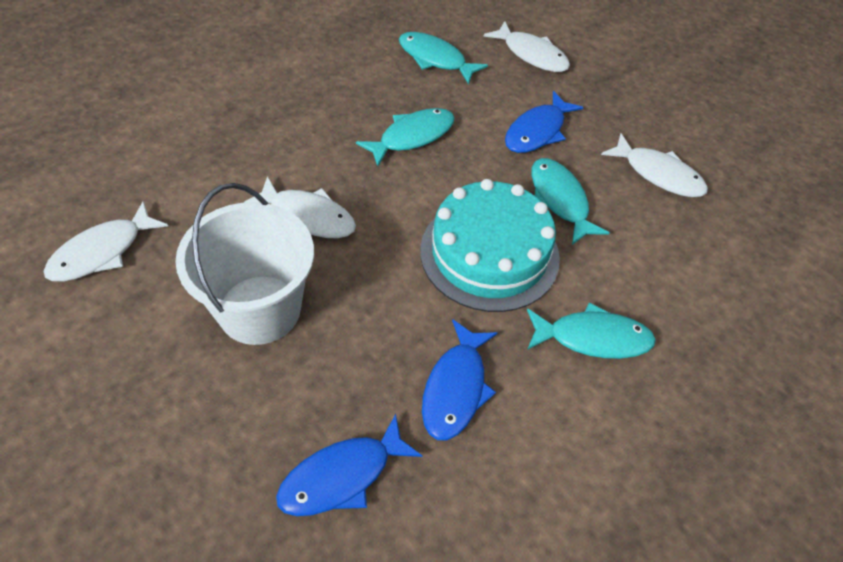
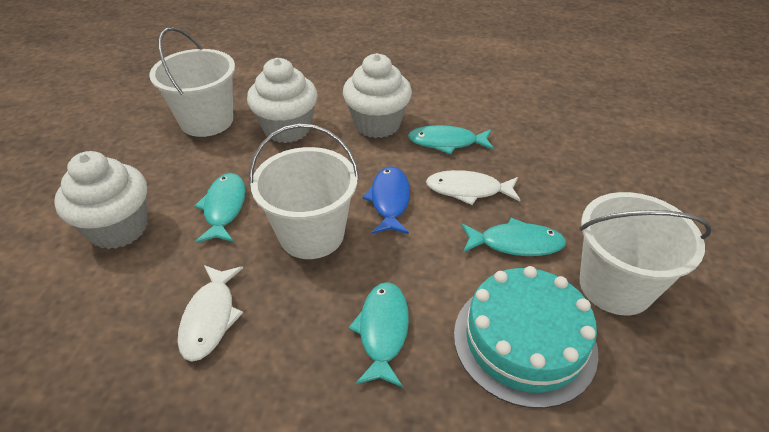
blue fish: 3 -> 1
white bucket: 1 -> 3
white cupcake: 0 -> 3
white fish: 4 -> 2

